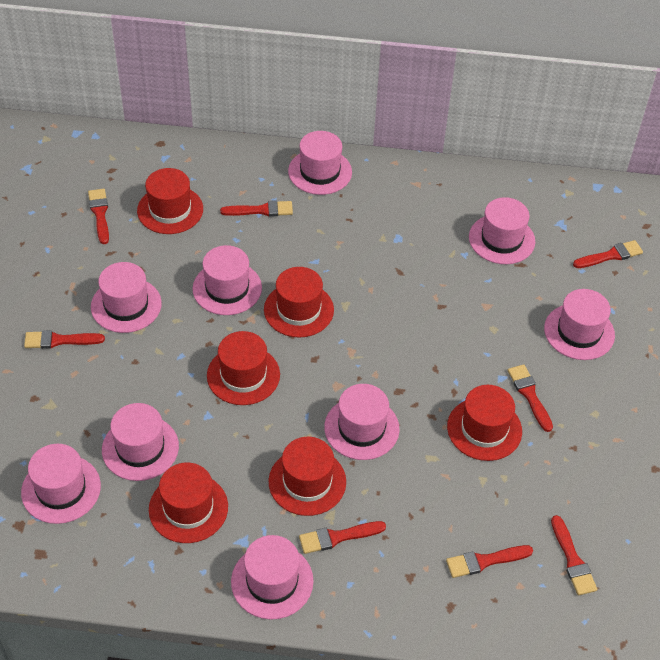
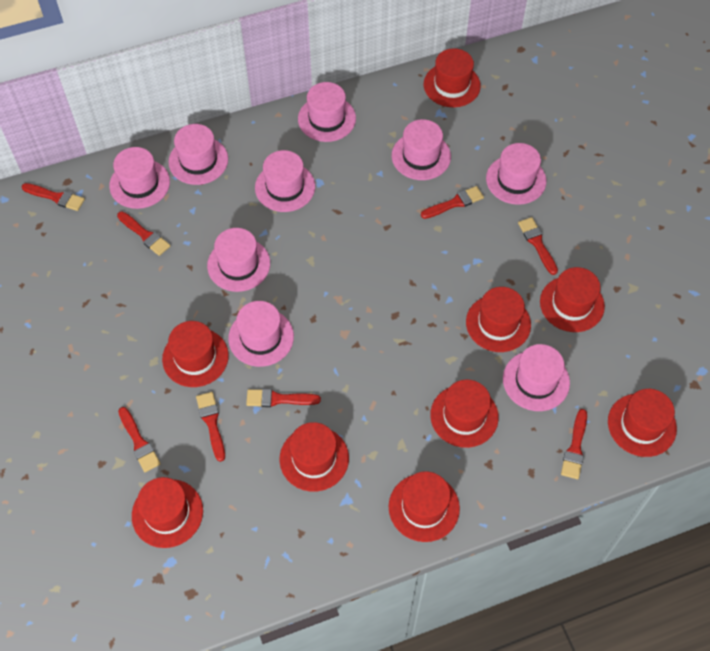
red hat: 6 -> 9

